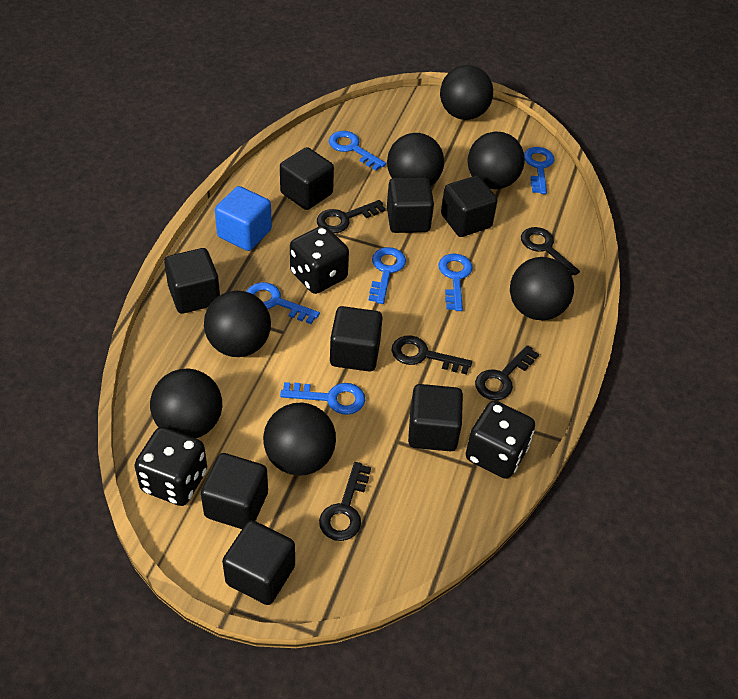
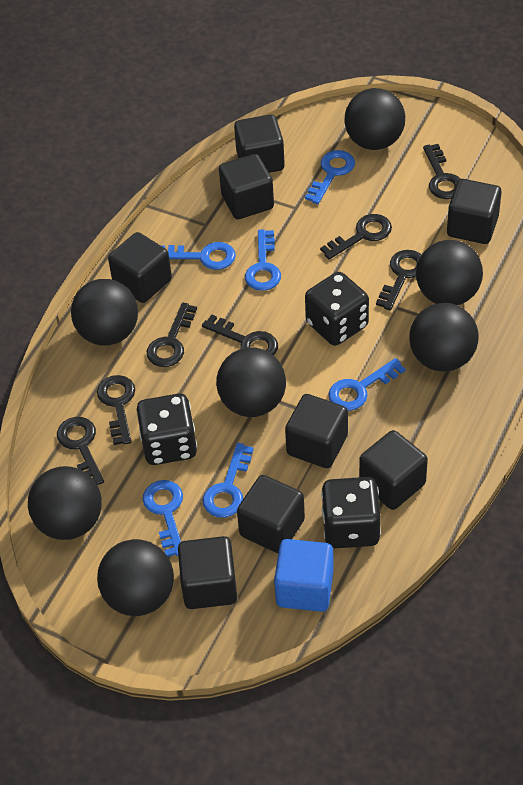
black key: 5 -> 7

